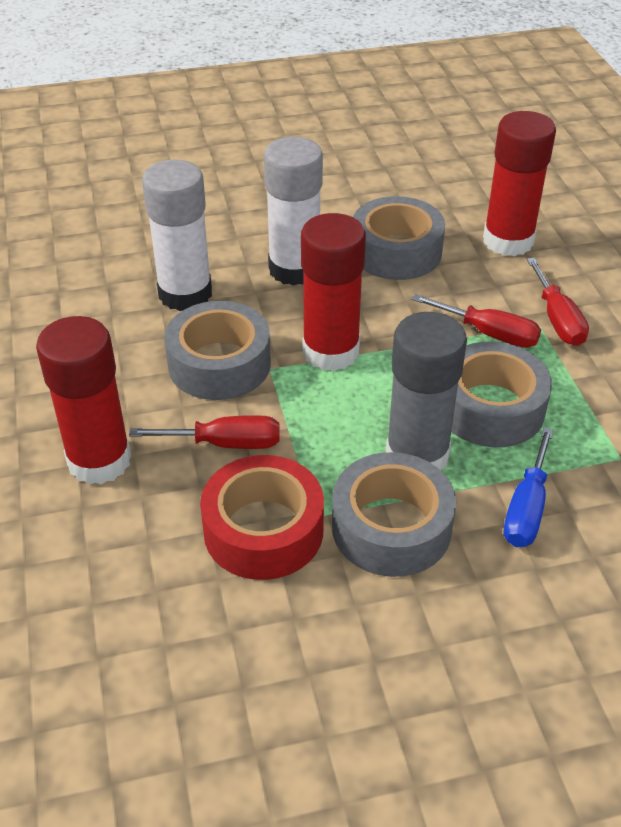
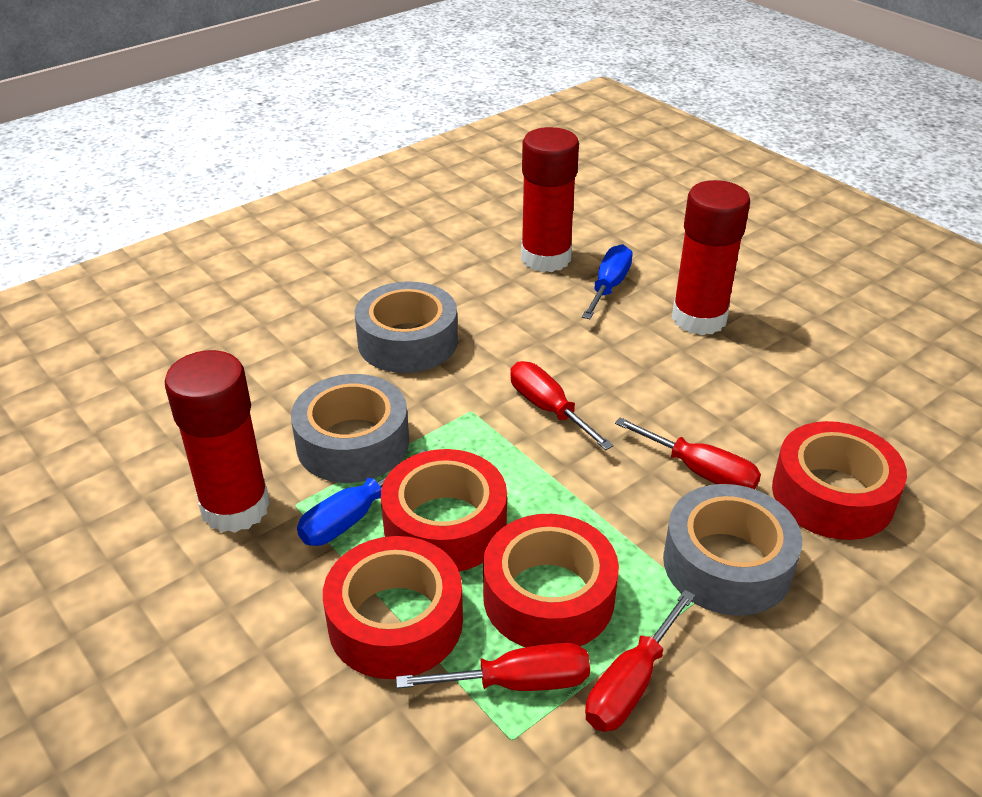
blue screwdriver: 1 -> 2
grey glue stick: 1 -> 0
grey tape: 4 -> 3
red screwdriver: 3 -> 4
red tape: 1 -> 4
white glue stick: 2 -> 0

